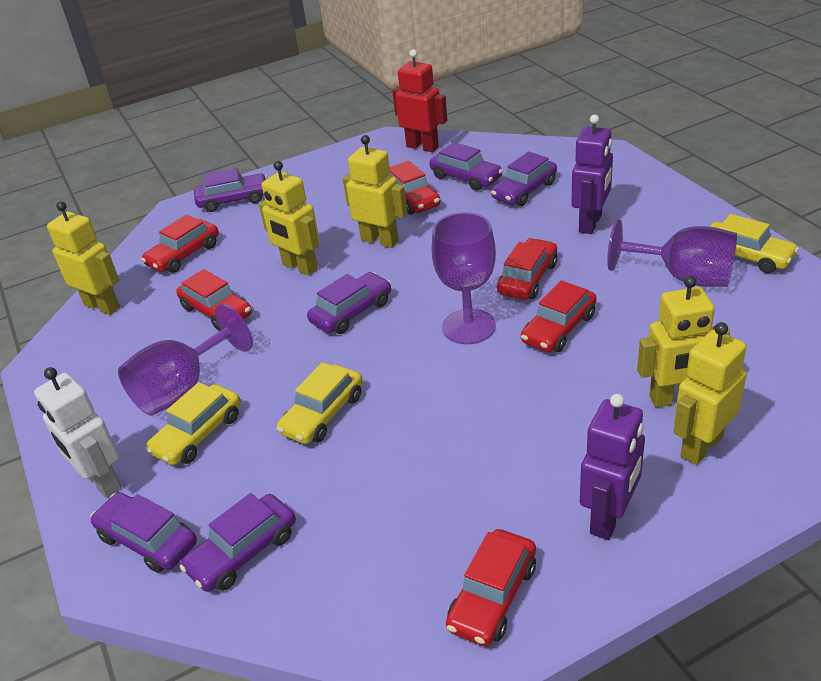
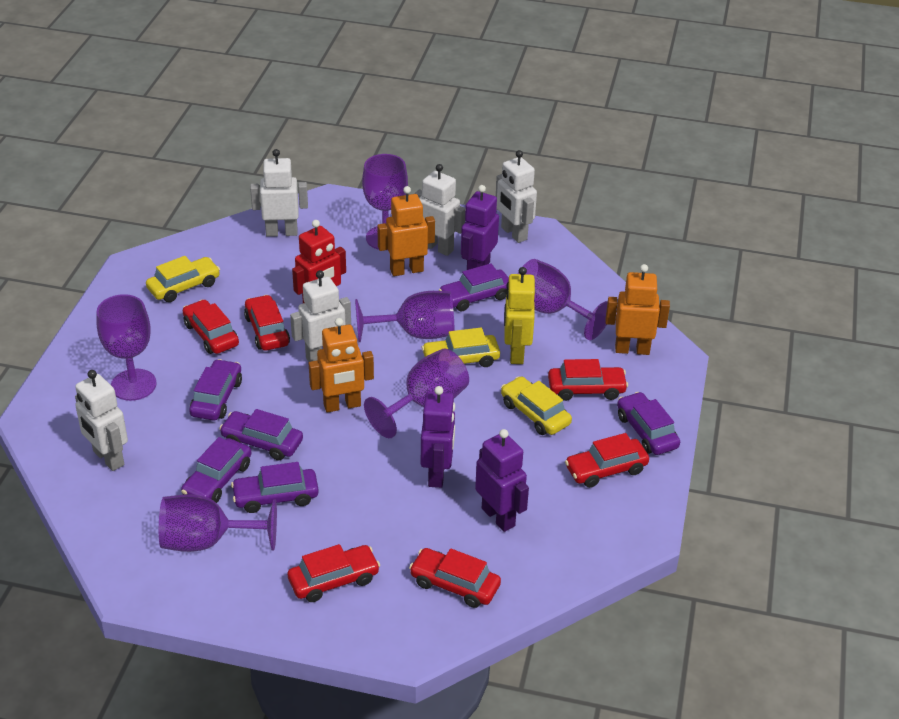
orange robot: 0 -> 3
purple goblet: 3 -> 6
purple robot: 2 -> 3
white robot: 1 -> 5
yellow robot: 5 -> 1

